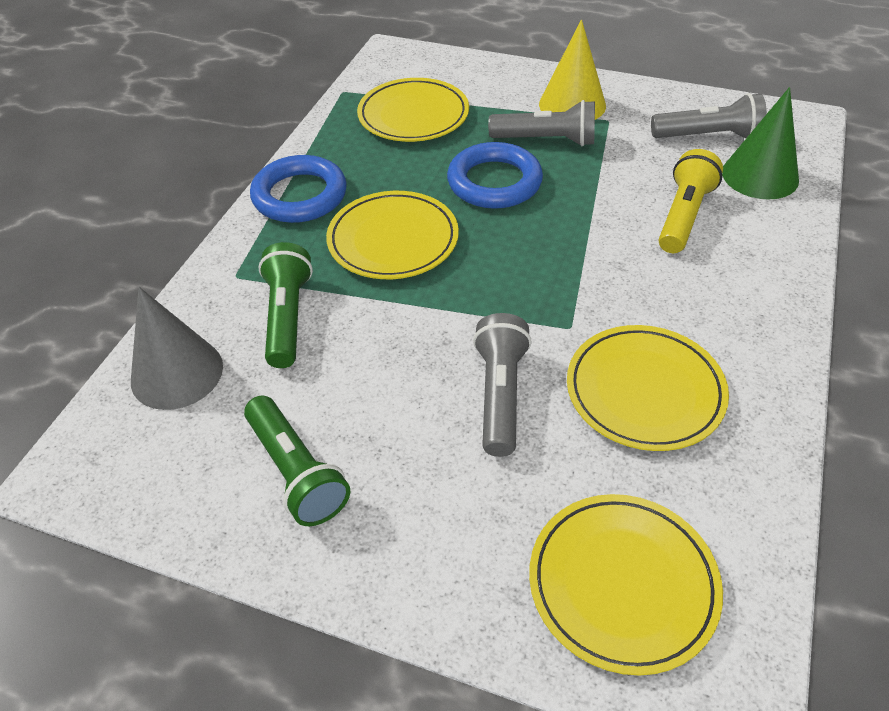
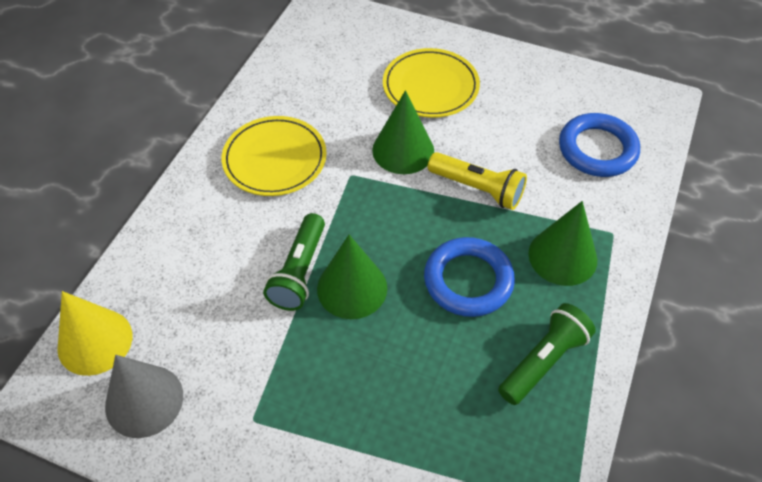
green cone: 1 -> 3
grey flashlight: 3 -> 0
yellow plate: 4 -> 2

